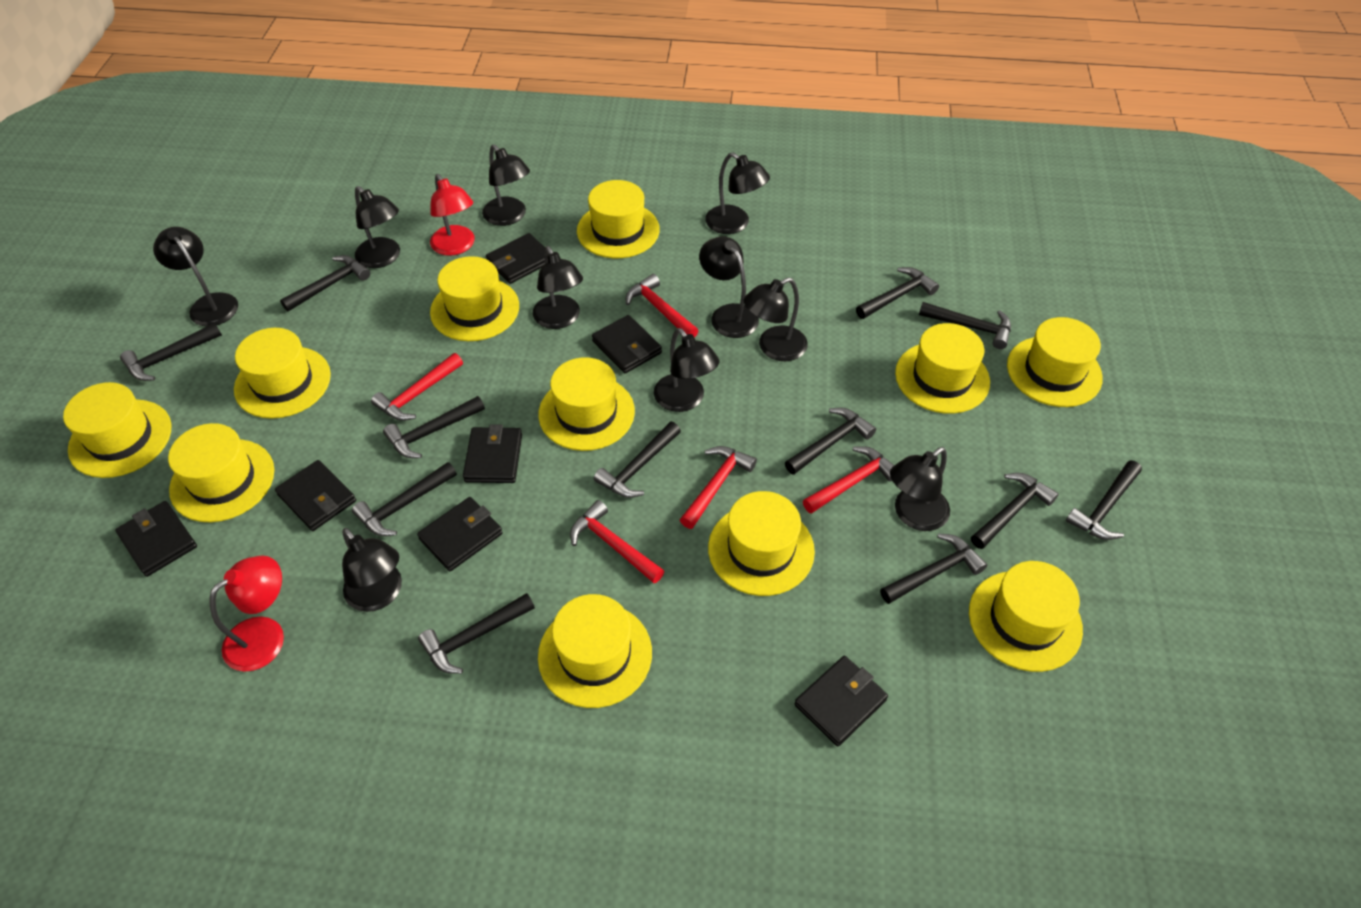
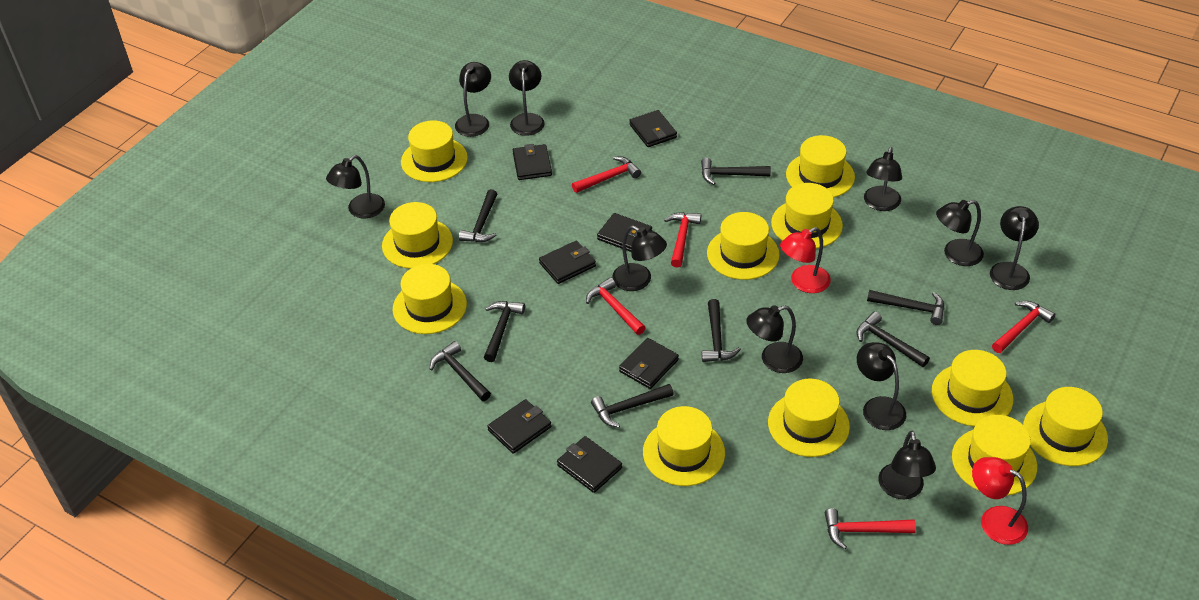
black hammer: 12 -> 8

